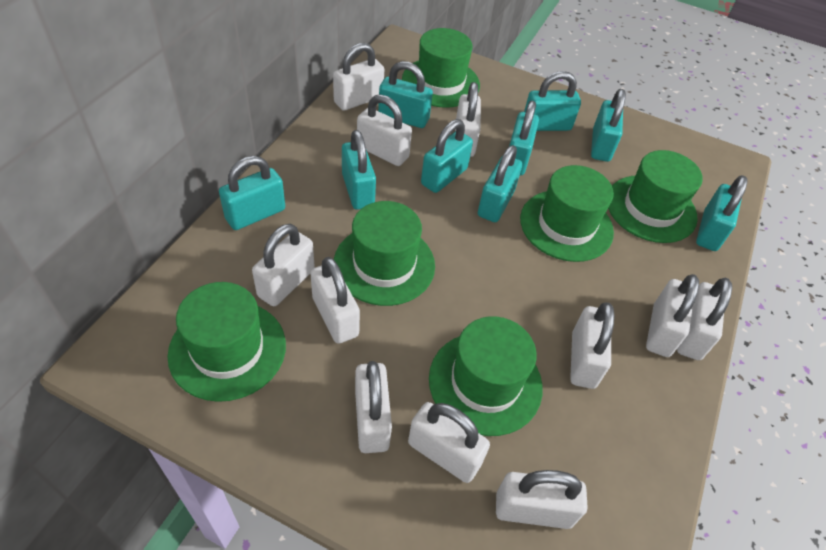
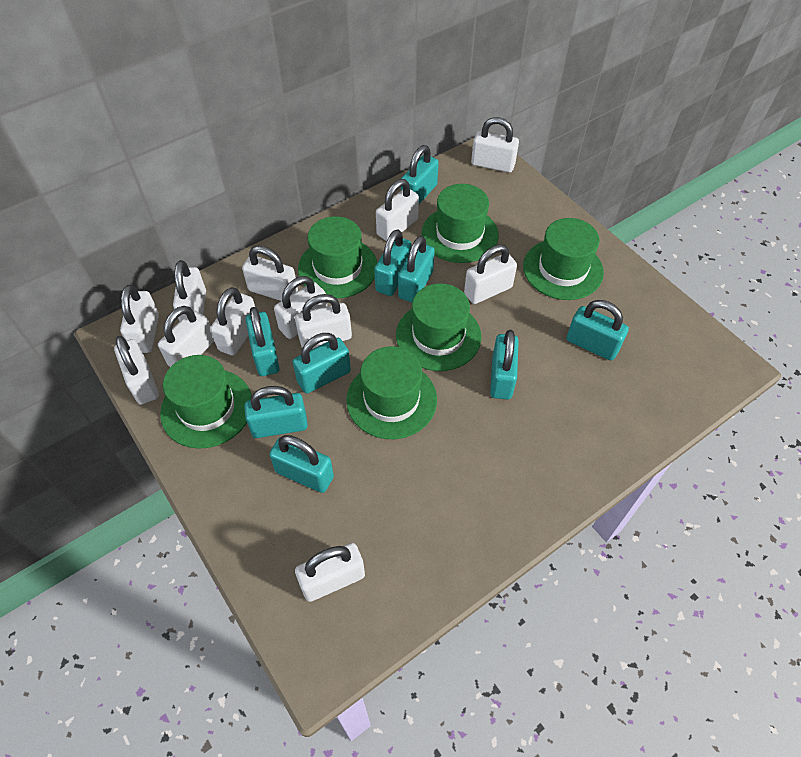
white padlock: 11 -> 12

